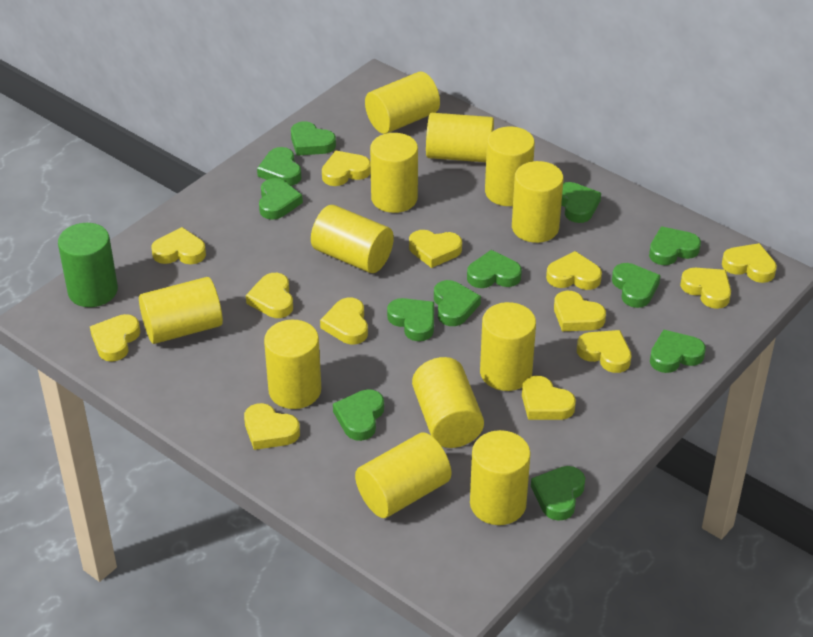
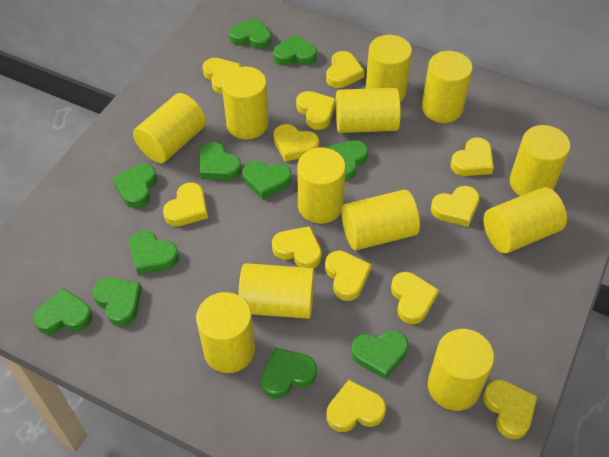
green cylinder: 1 -> 0
green heart: 12 -> 11
yellow heart: 13 -> 12

